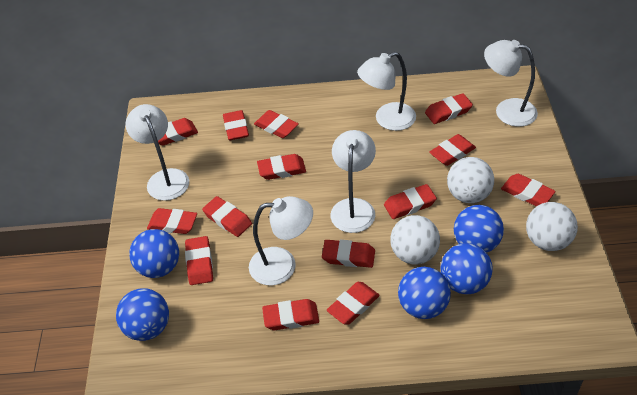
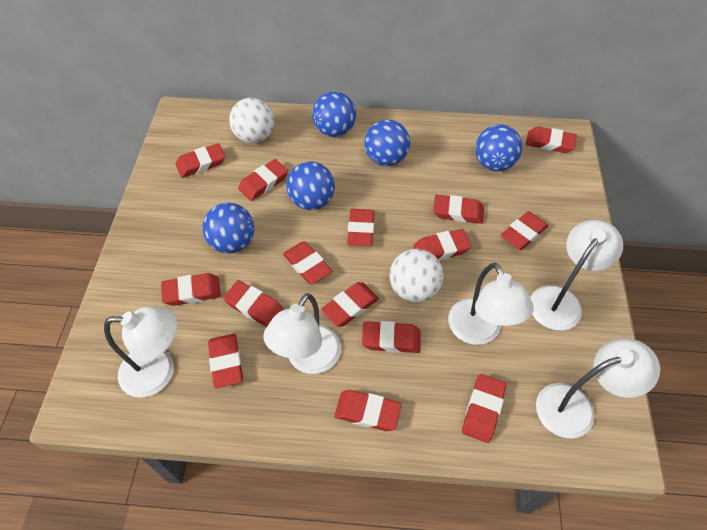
red eraser: 14 -> 15
white ball: 3 -> 2

